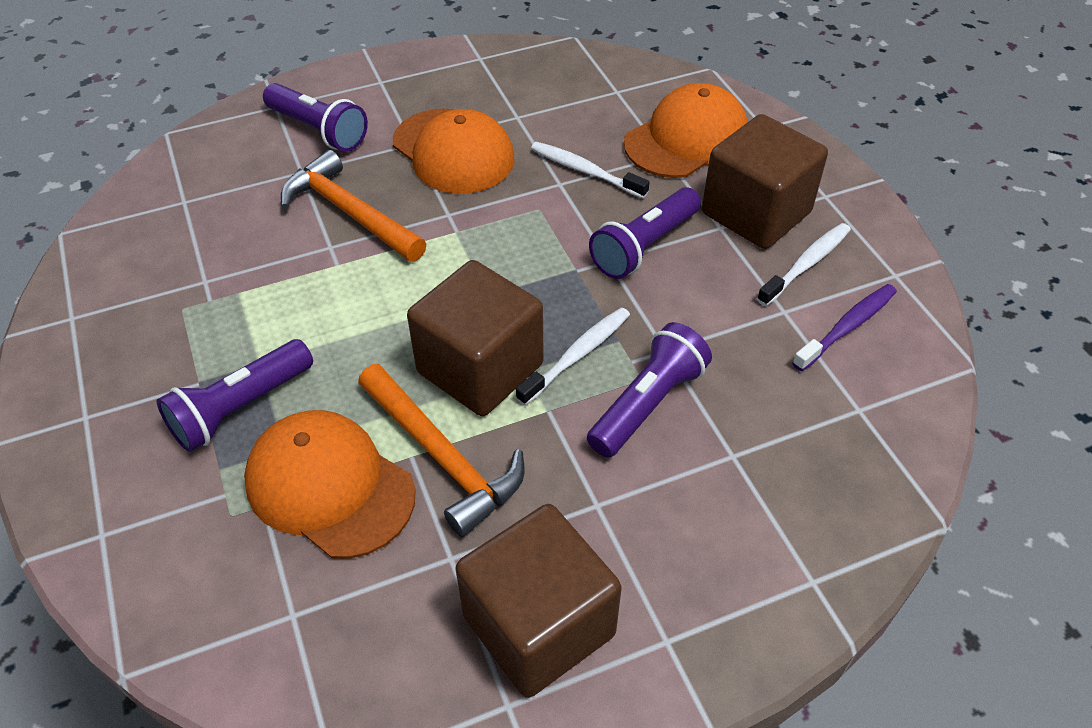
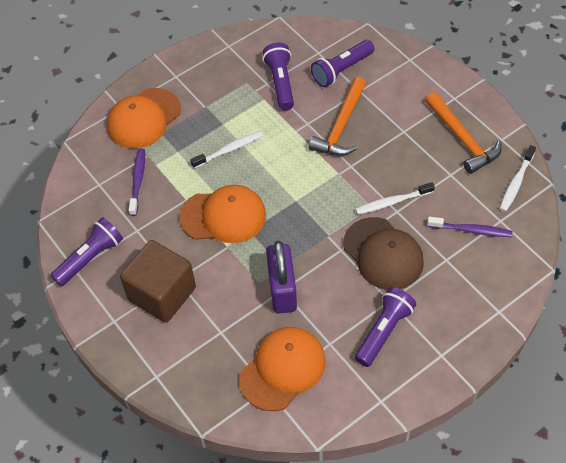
brown cap: 0 -> 1
brown cube: 3 -> 1
purple padlock: 0 -> 1
purple toothbrush: 1 -> 2

